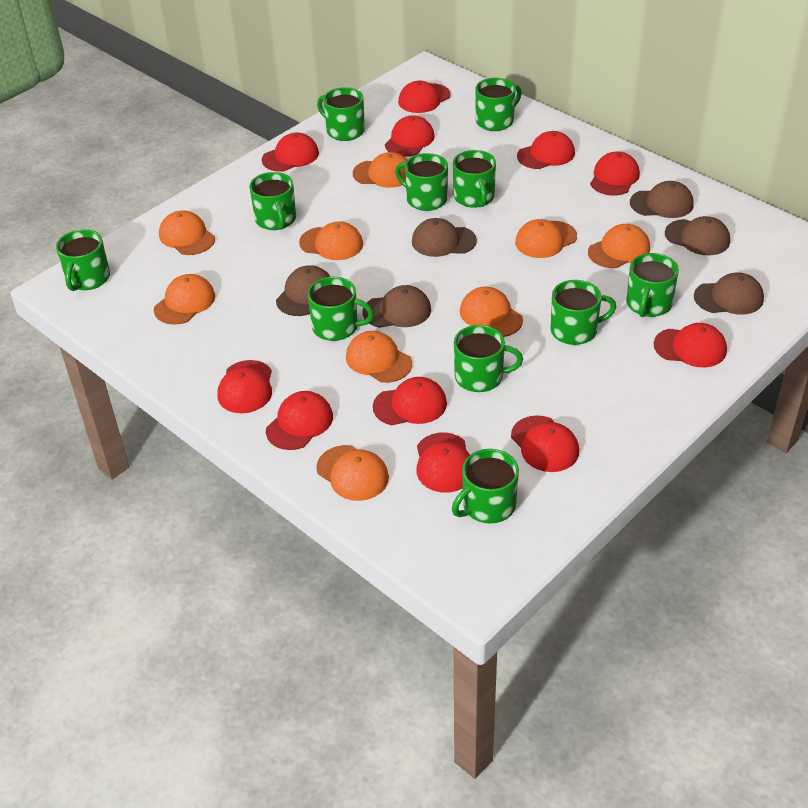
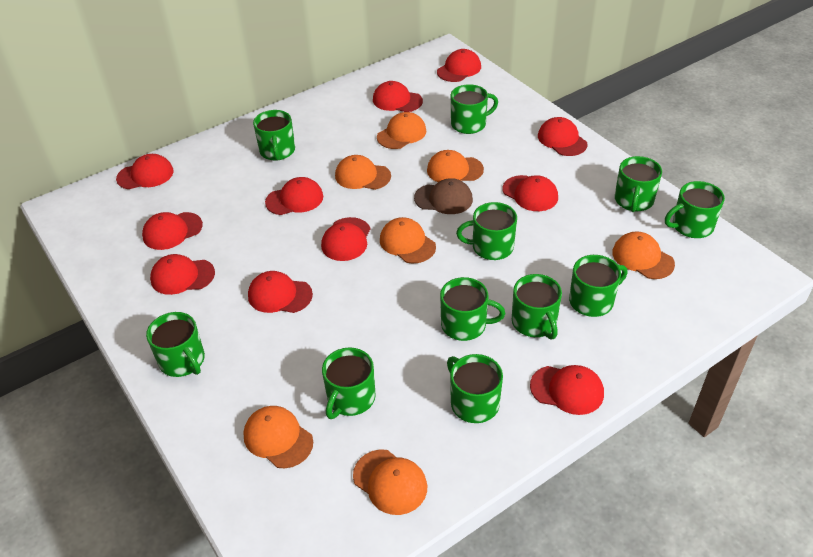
brown cap: 6 -> 1
orange cap: 9 -> 7

